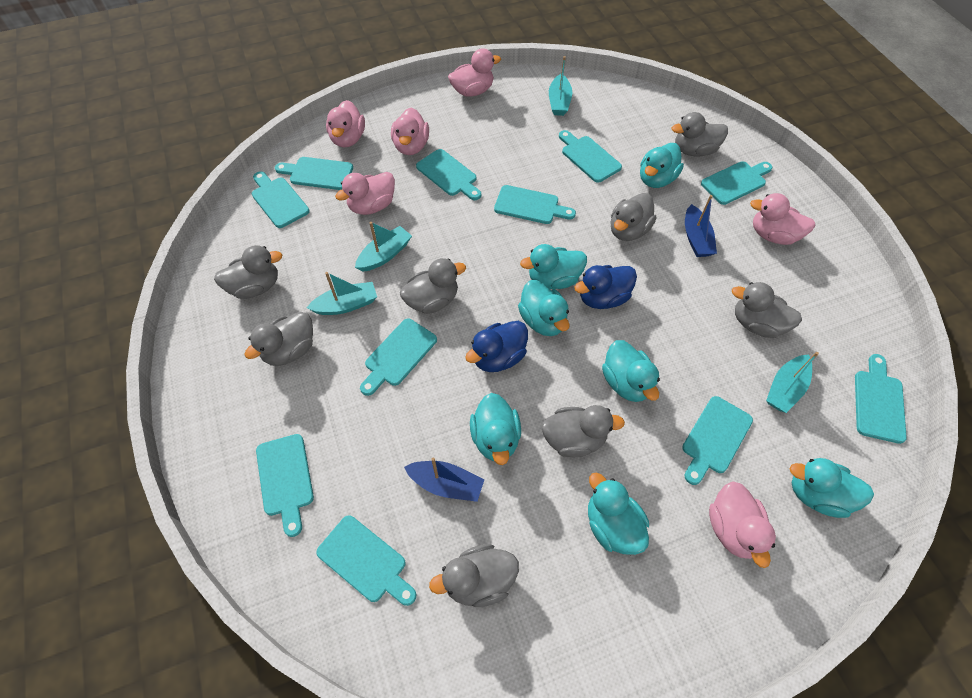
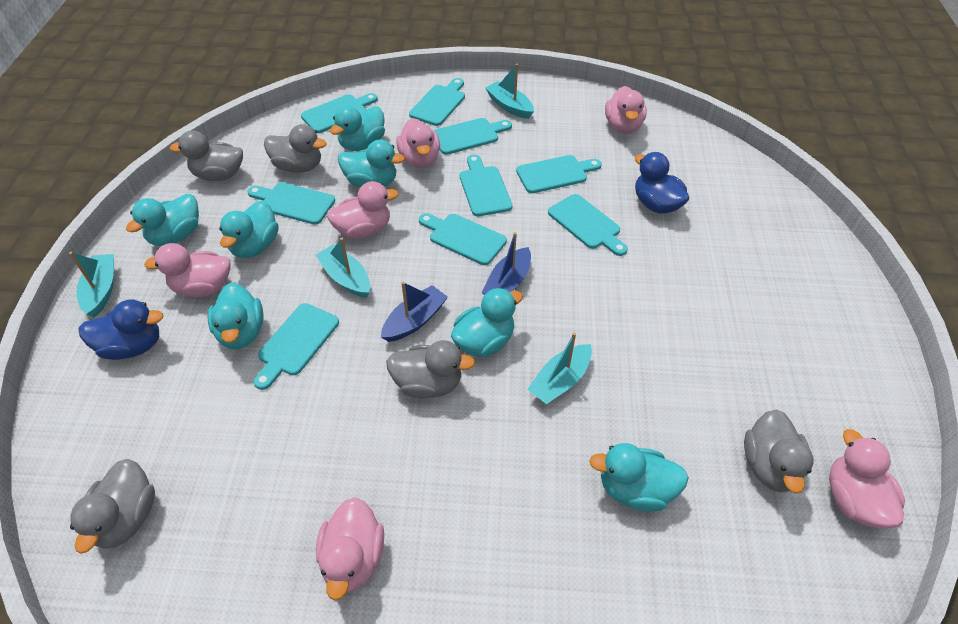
grey duck: 8 -> 5
turquoise cutting board: 11 -> 9

